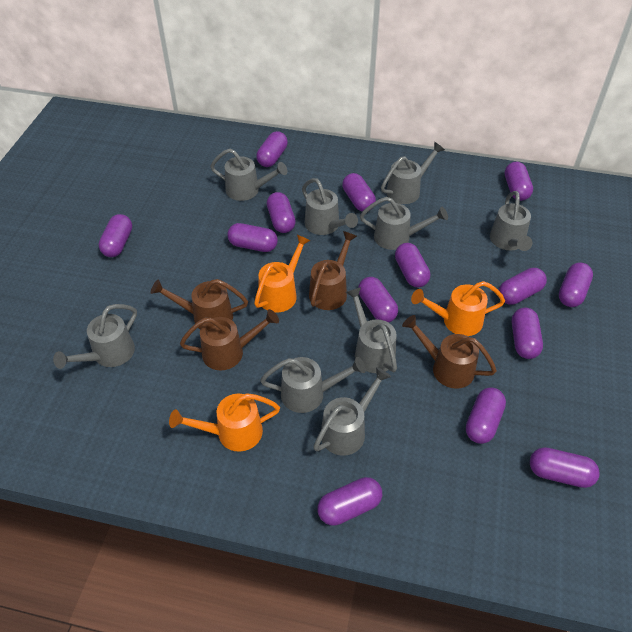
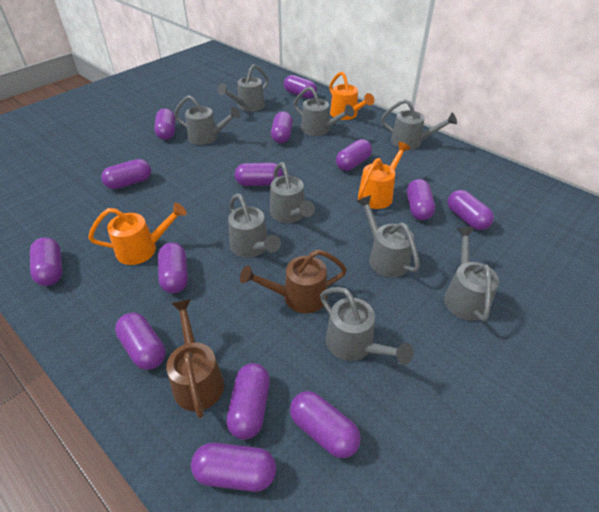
brown watering can: 4 -> 2

